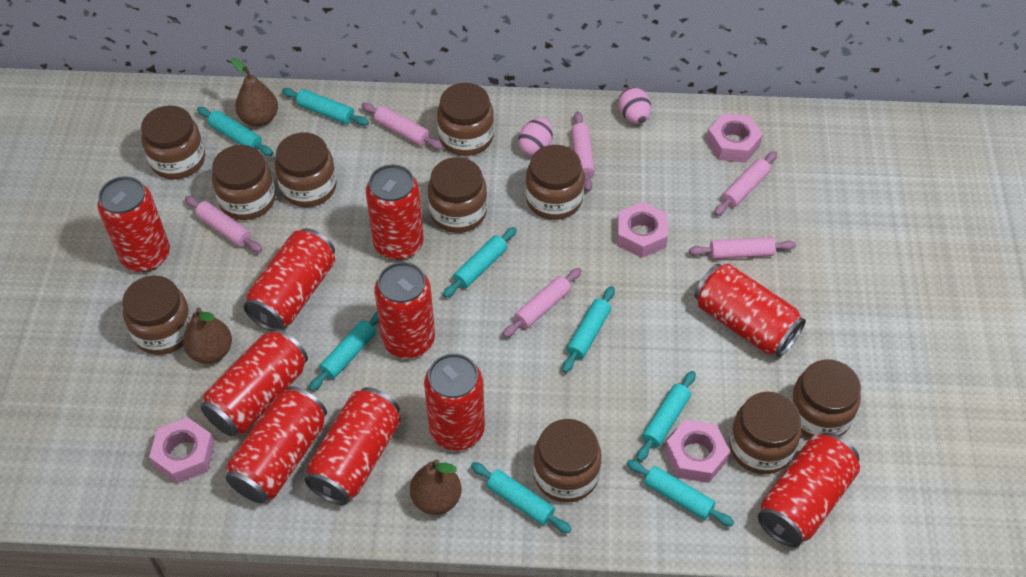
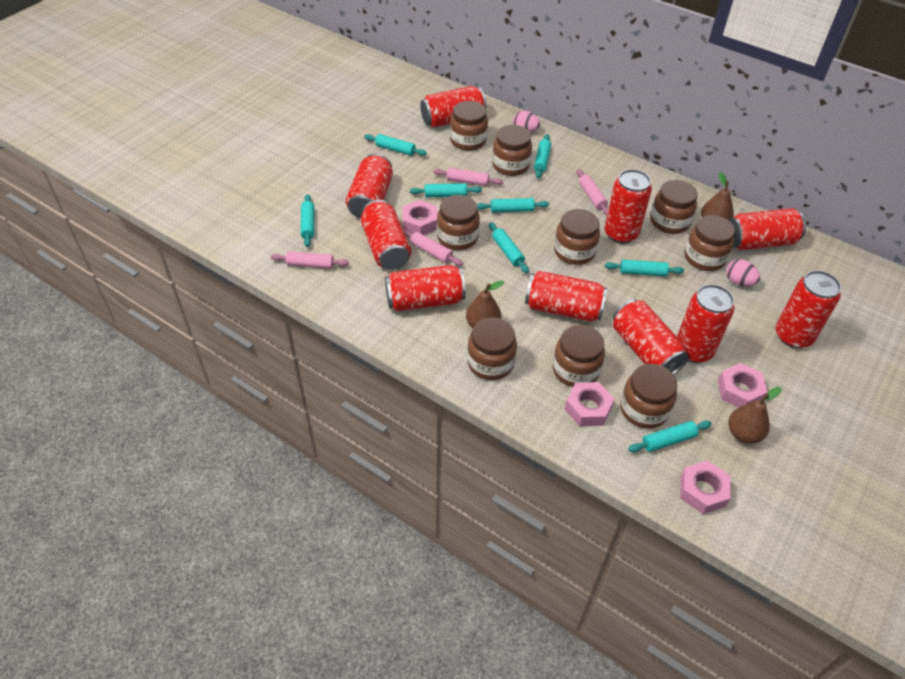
brown jar: 10 -> 9
pink rolling pin: 6 -> 4

